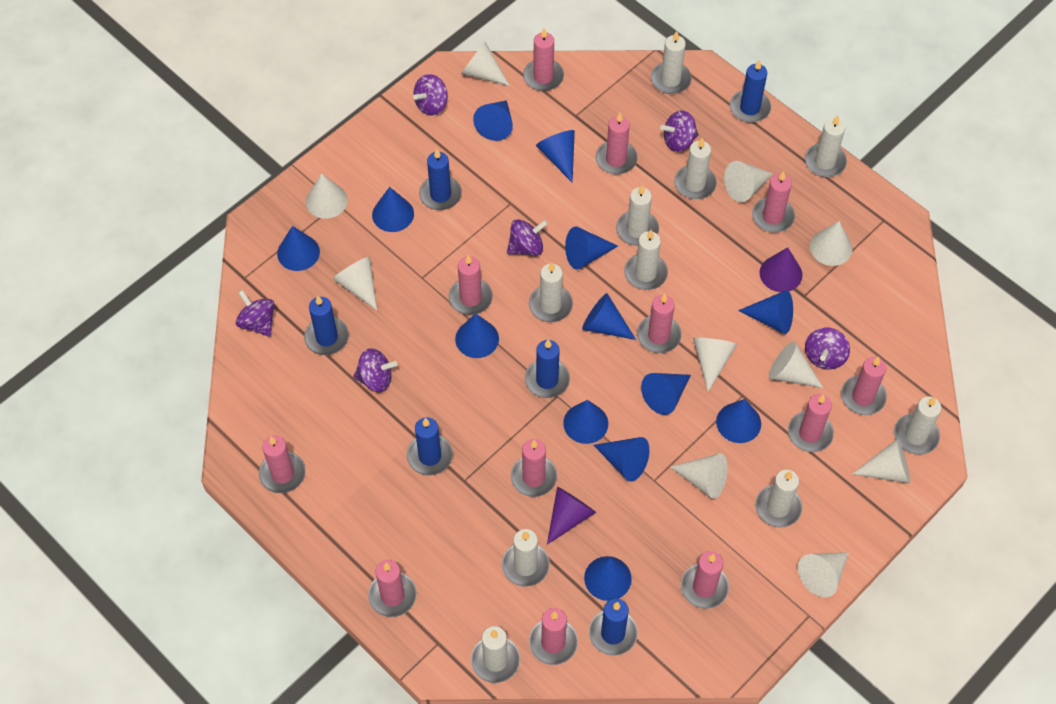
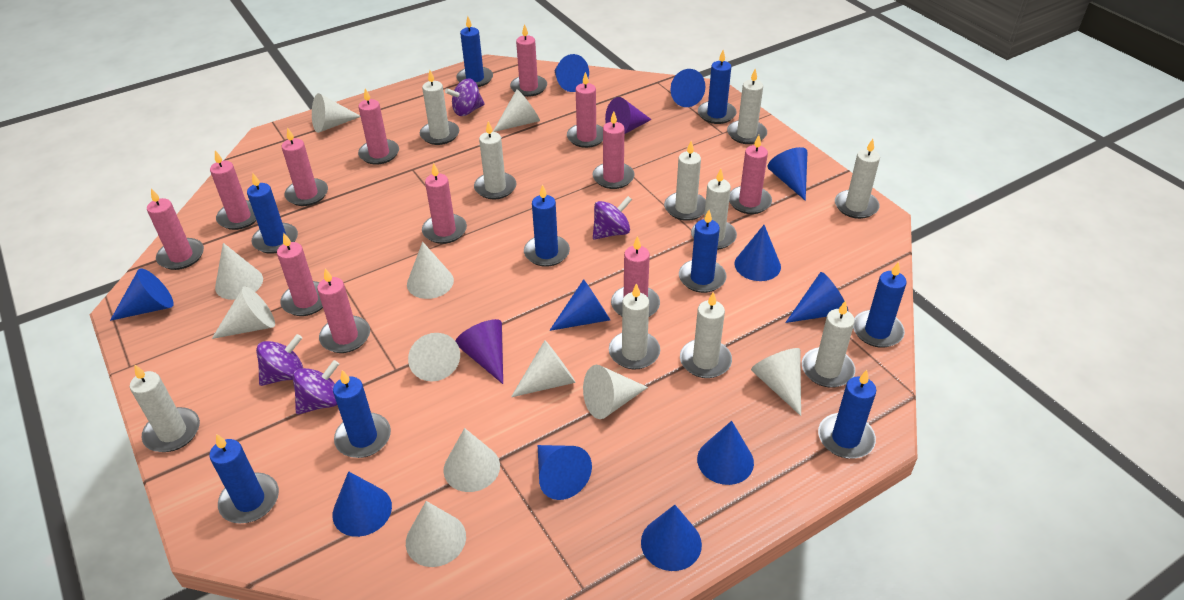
blue candle: 6 -> 9
blue cone: 13 -> 11
purple spinning top: 6 -> 4
white cone: 10 -> 11

